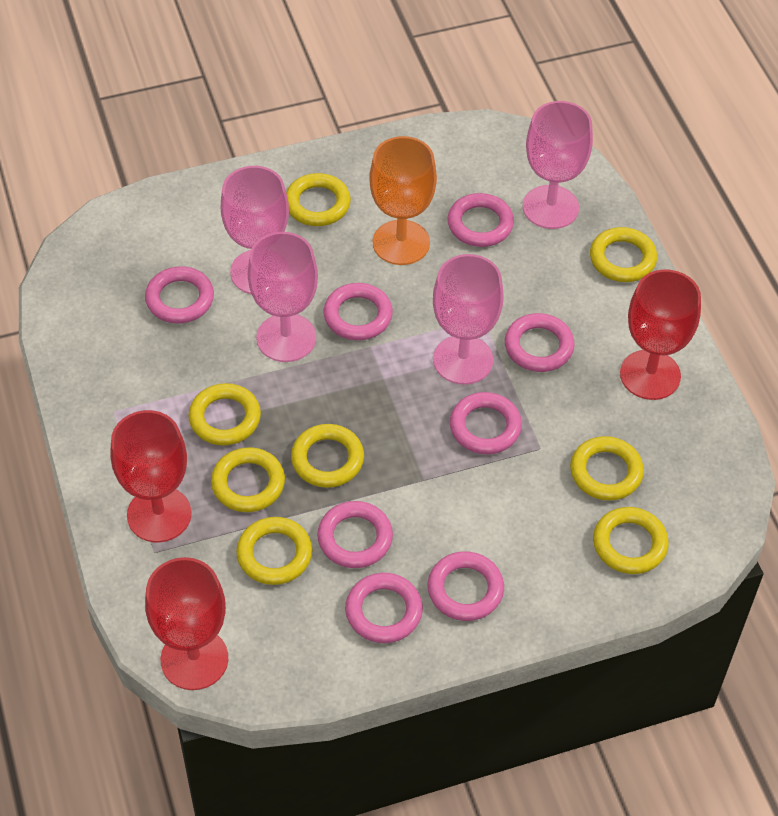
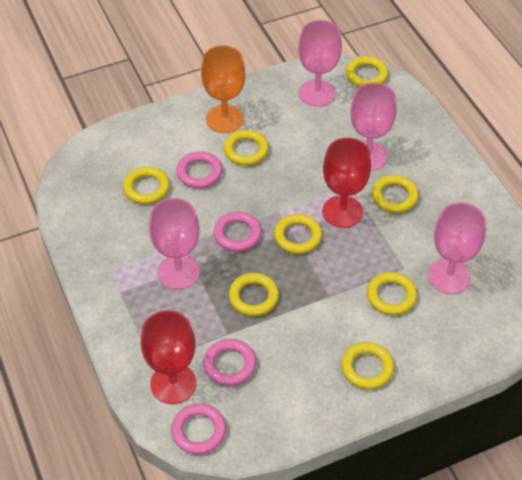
pink ring: 8 -> 4
red goblet: 3 -> 2

